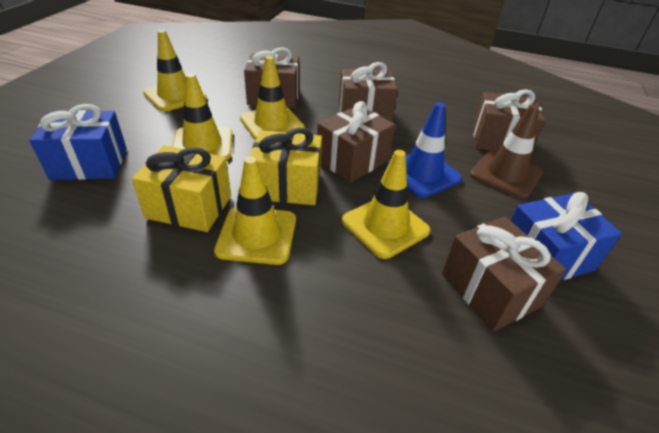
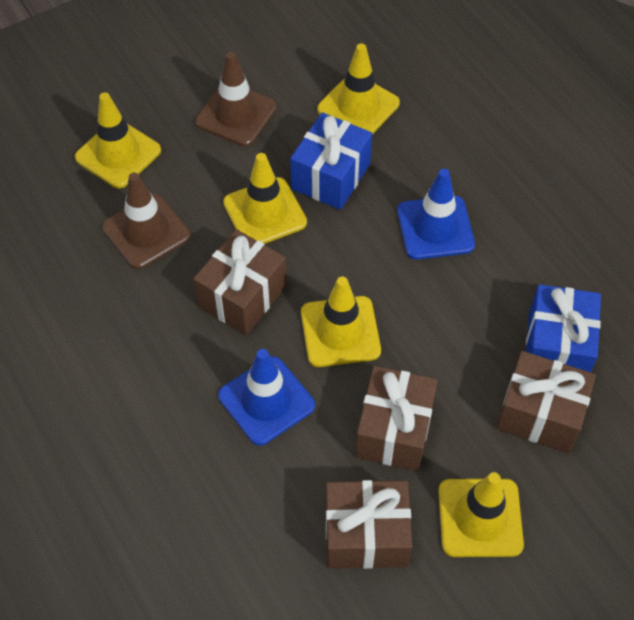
blue traffic cone: 1 -> 2
brown gift: 5 -> 4
brown traffic cone: 1 -> 2
yellow gift: 2 -> 0

